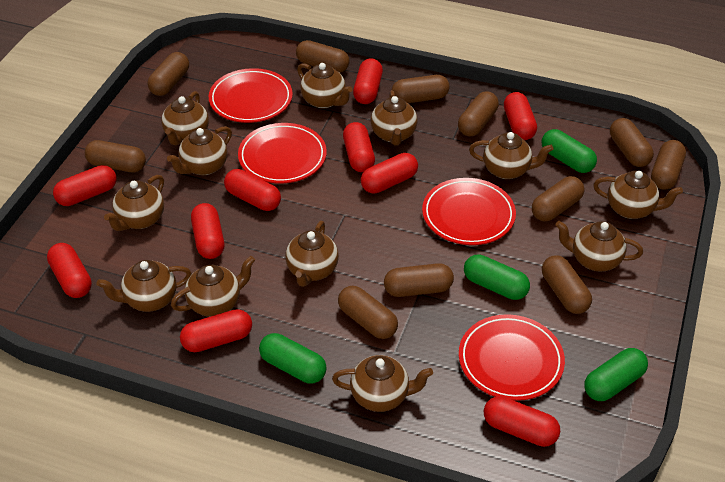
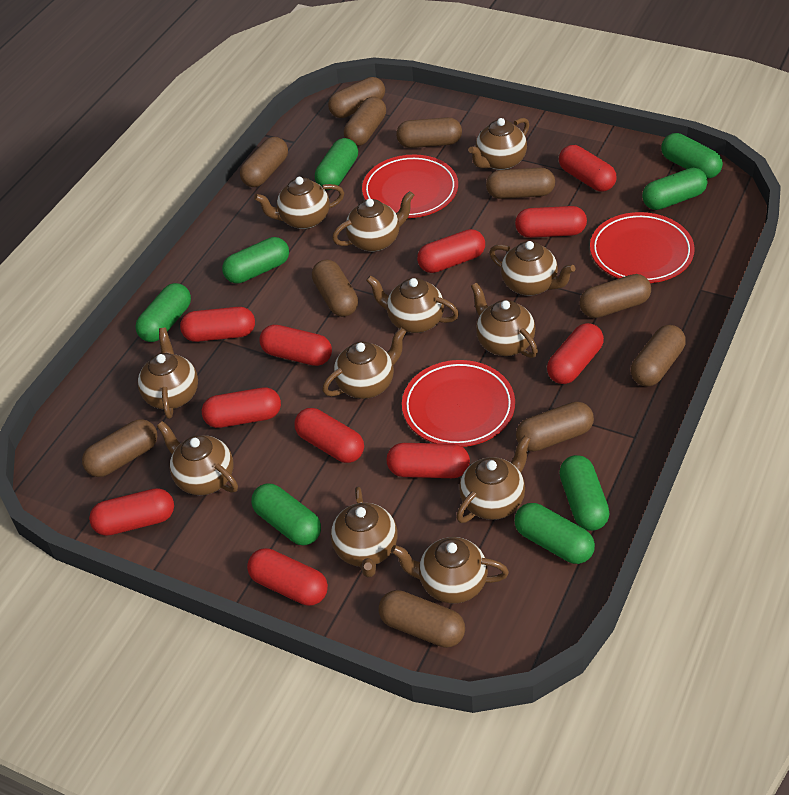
green capsule: 4 -> 8
red capsule: 10 -> 11
red plate: 4 -> 3

